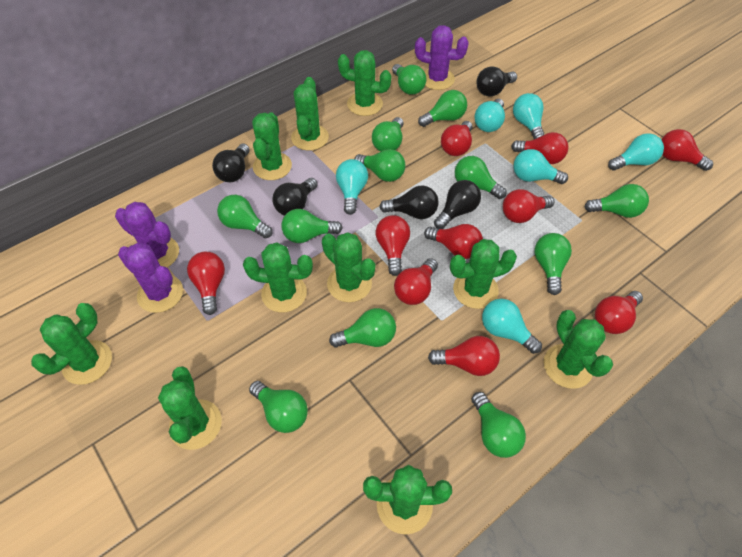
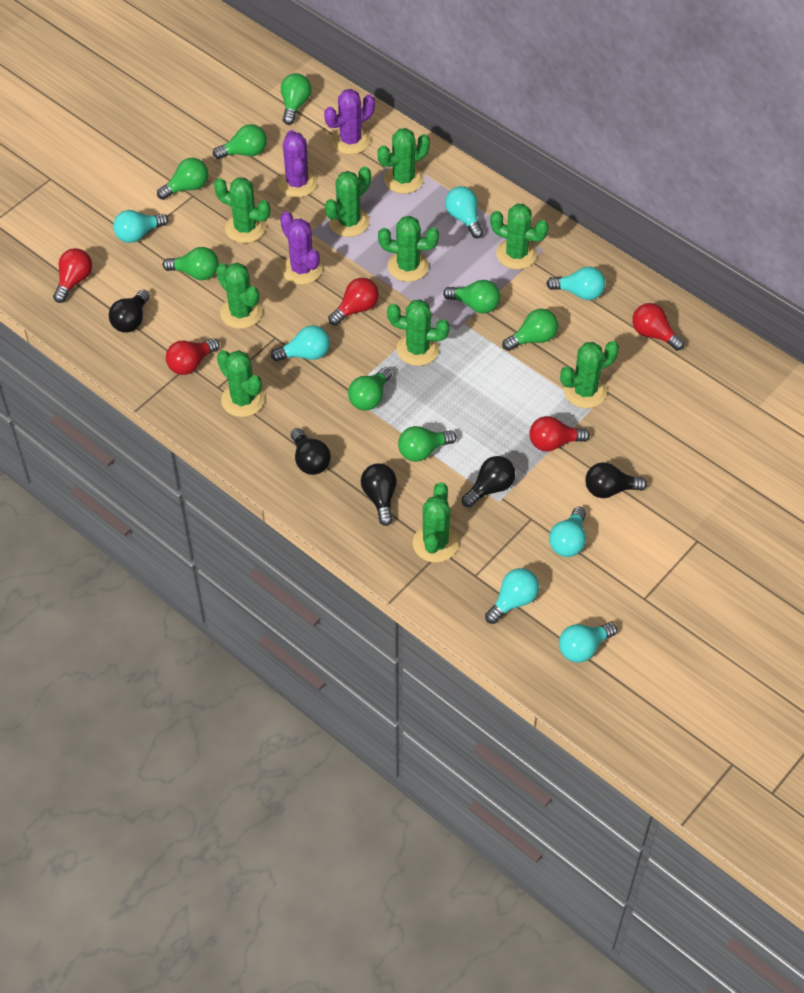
green light bulb: 12 -> 8
red light bulb: 10 -> 5
turquoise light bulb: 6 -> 7

